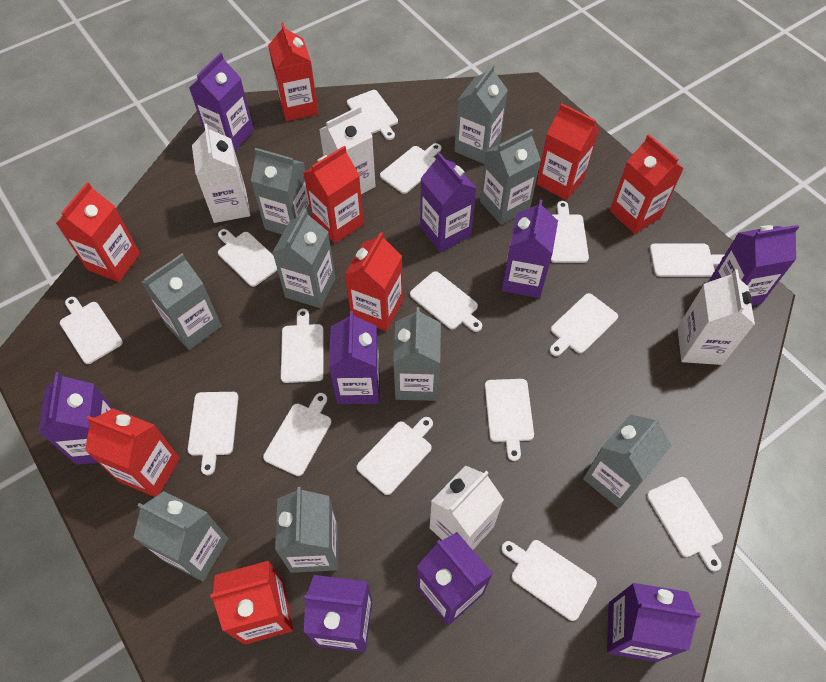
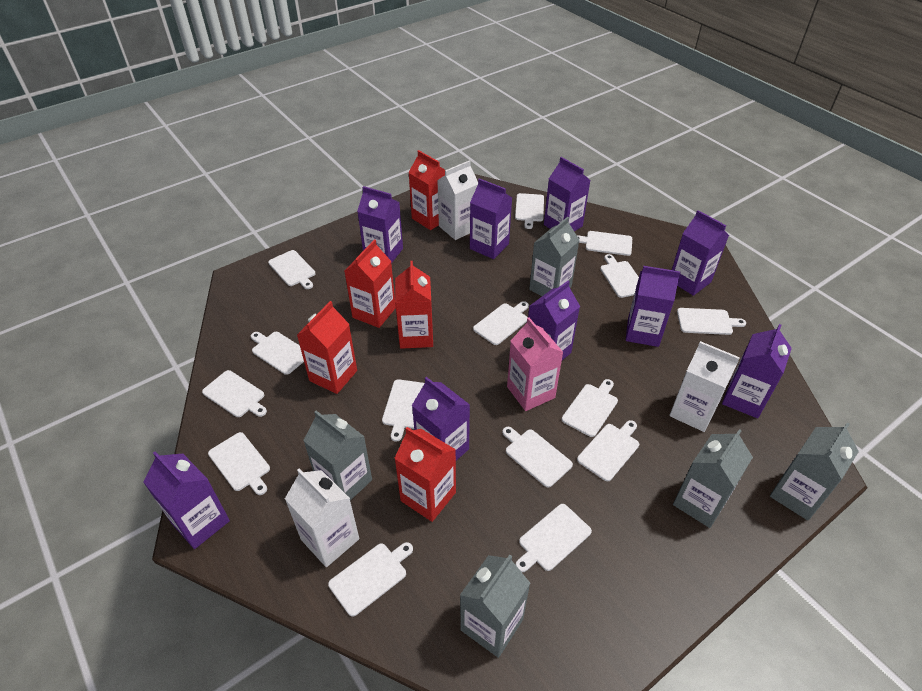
grey carton: 9 -> 5
pink carton: 0 -> 1
red carton: 8 -> 5
white carton: 4 -> 3

